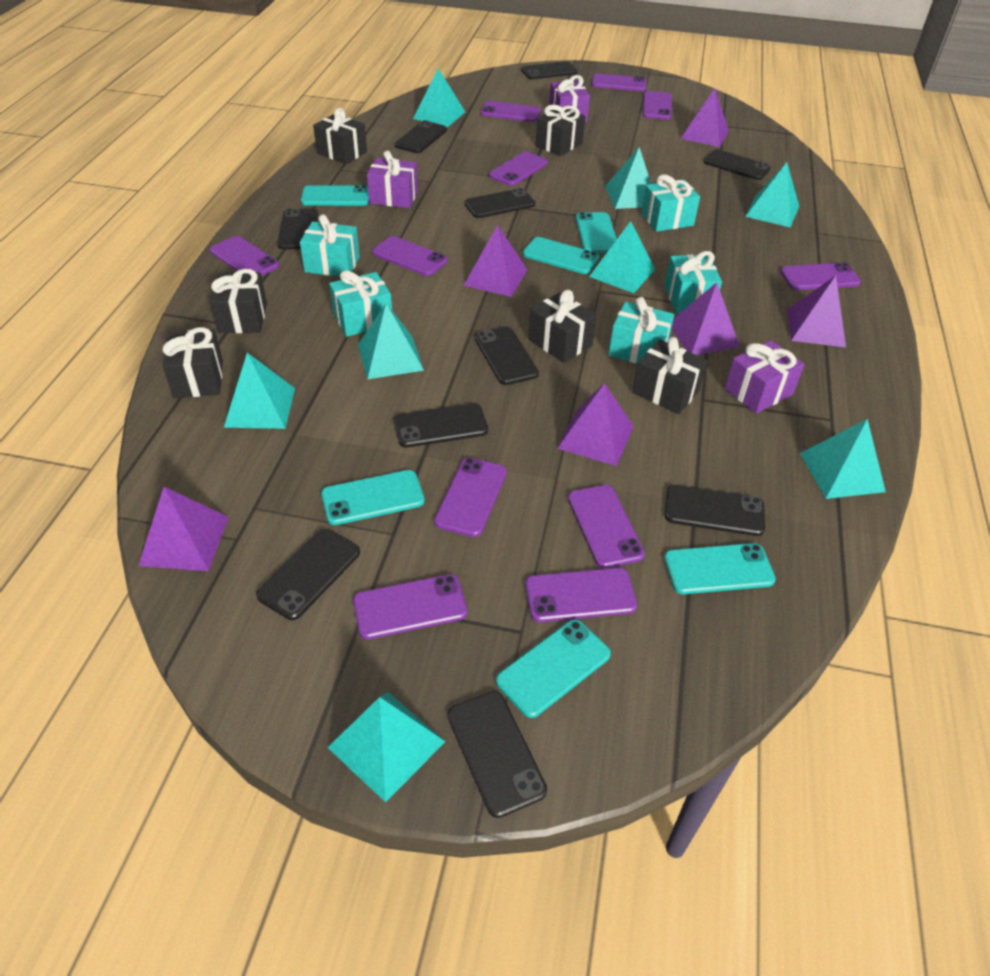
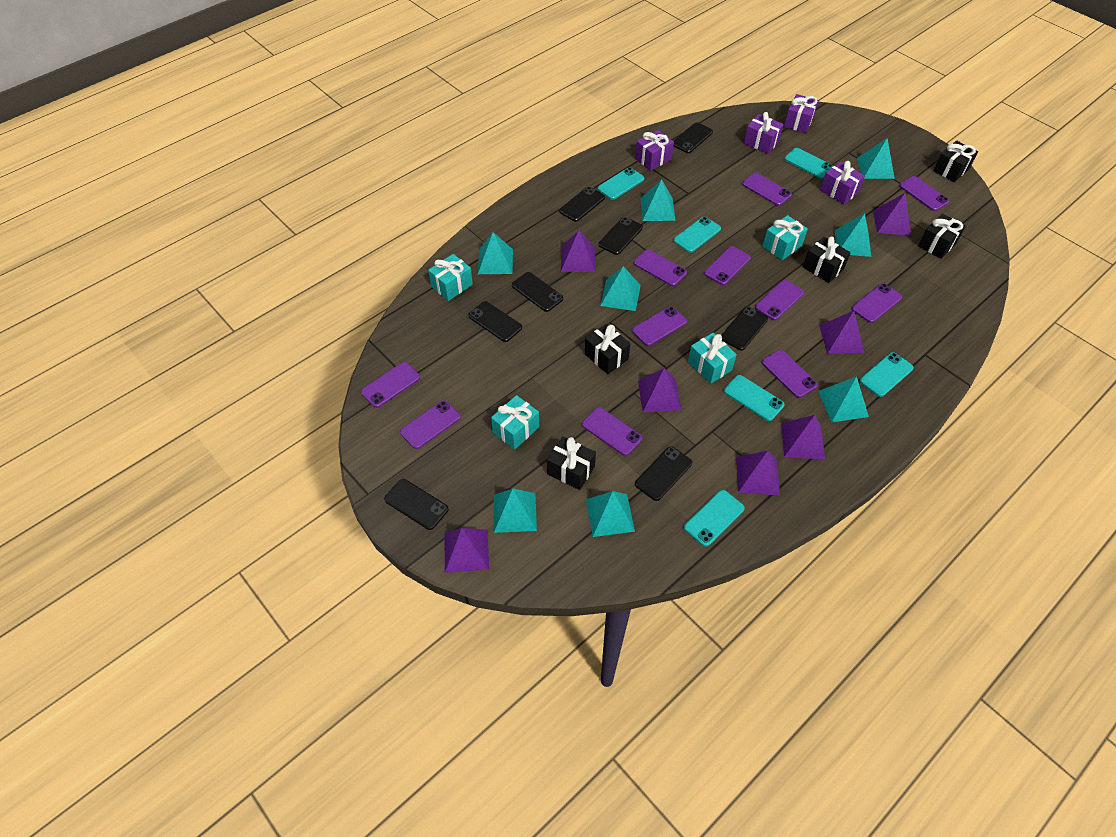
black gift: 6 -> 5
black phone: 10 -> 8
purple gift: 3 -> 4
purple pyramid: 6 -> 7
turquoise gift: 5 -> 4

